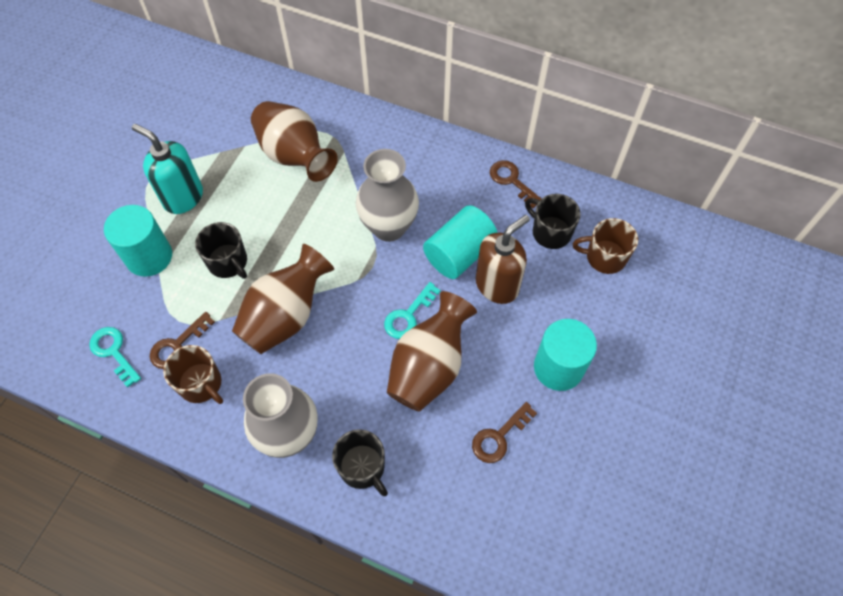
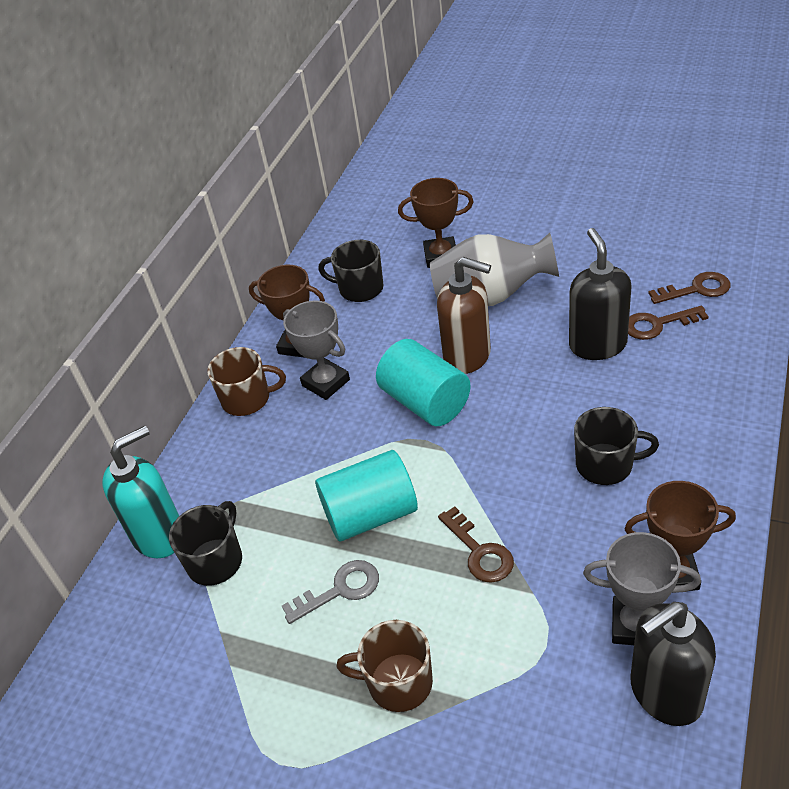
black soap dispenser: 0 -> 2
brown trophy: 0 -> 3
brown vase: 3 -> 0
grey key: 0 -> 1
grey trophy: 0 -> 2
grey vase: 2 -> 1
turquoise cylinder: 3 -> 2
turquoise key: 2 -> 0

